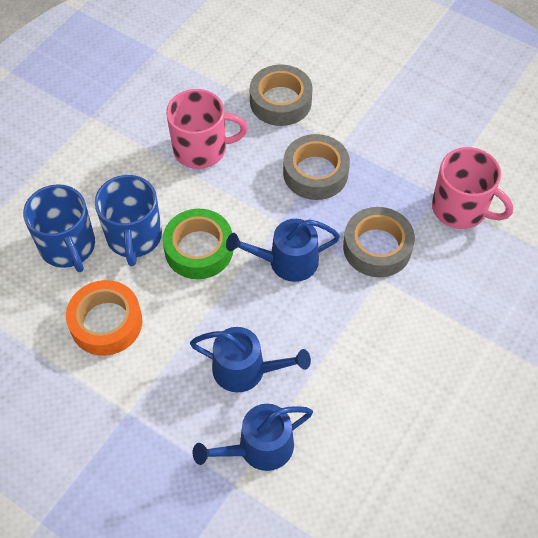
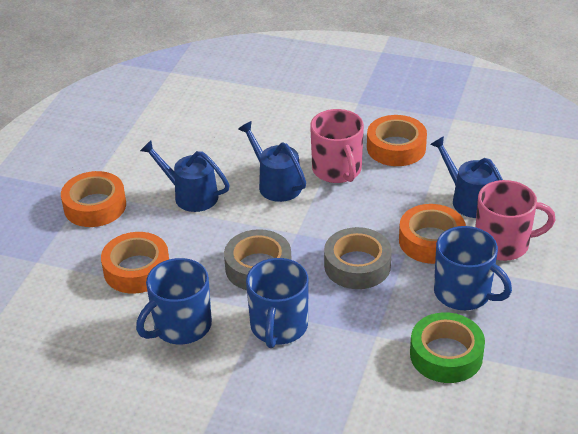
blue mug: 2 -> 3
grey tape: 3 -> 2
orange tape: 1 -> 4

